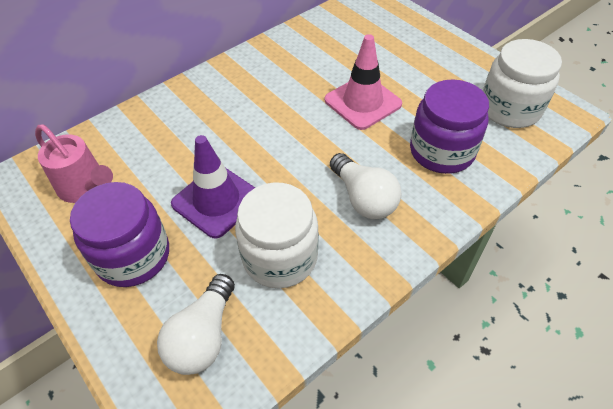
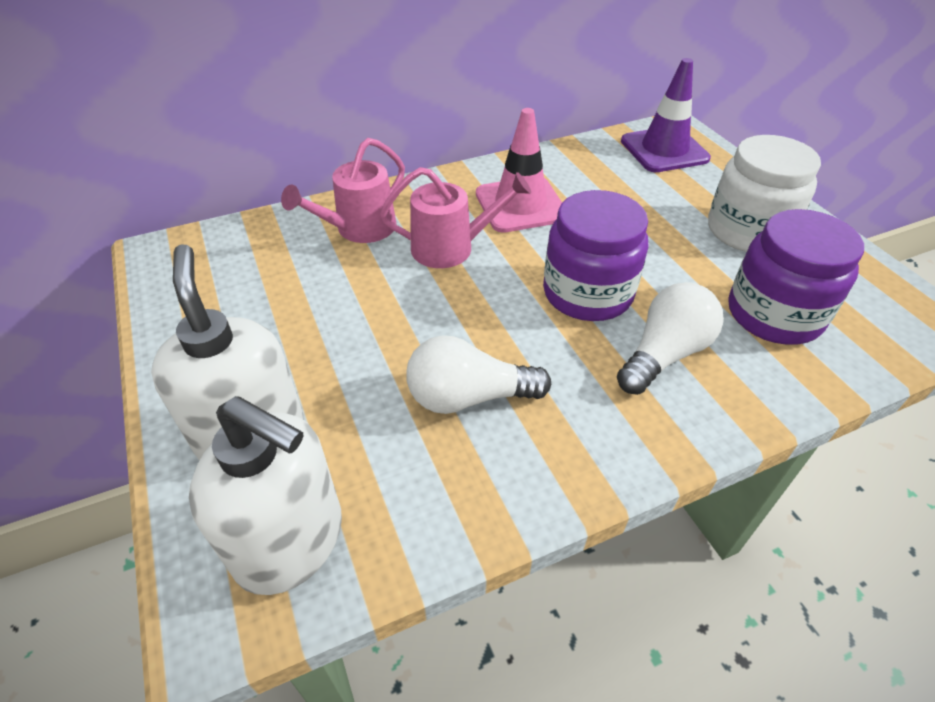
pink watering can: 1 -> 2
white jar: 2 -> 1
white soap dispenser: 0 -> 2

